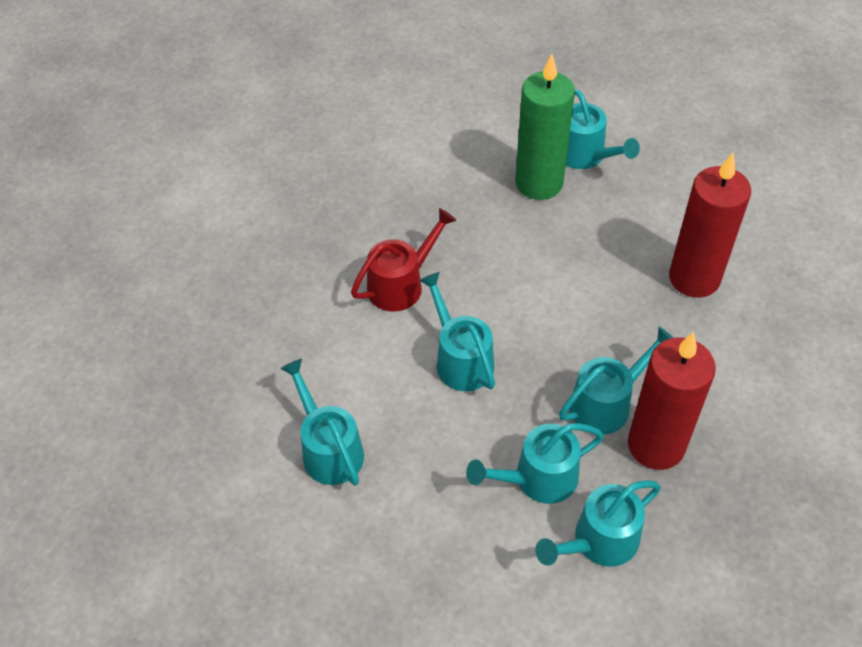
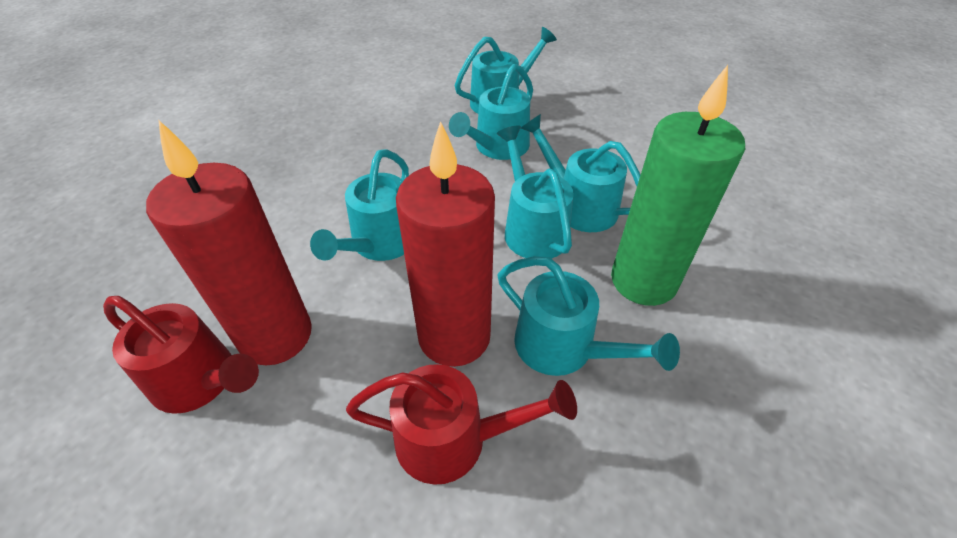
red watering can: 1 -> 2

